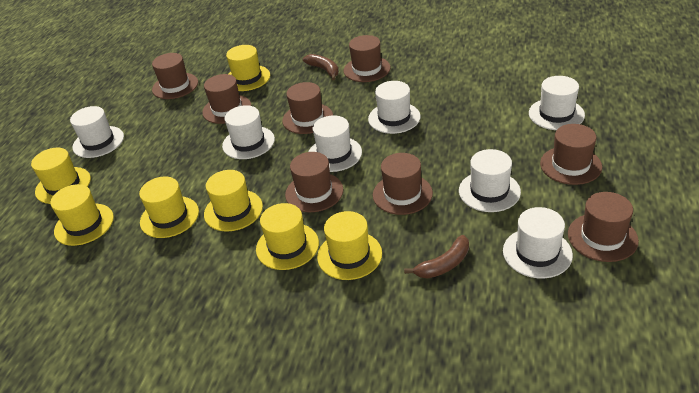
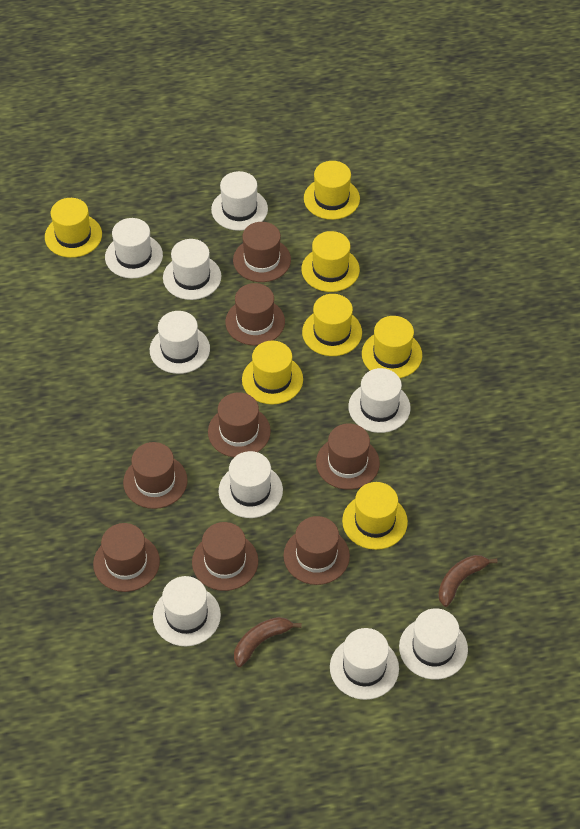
white hat: 7 -> 9

